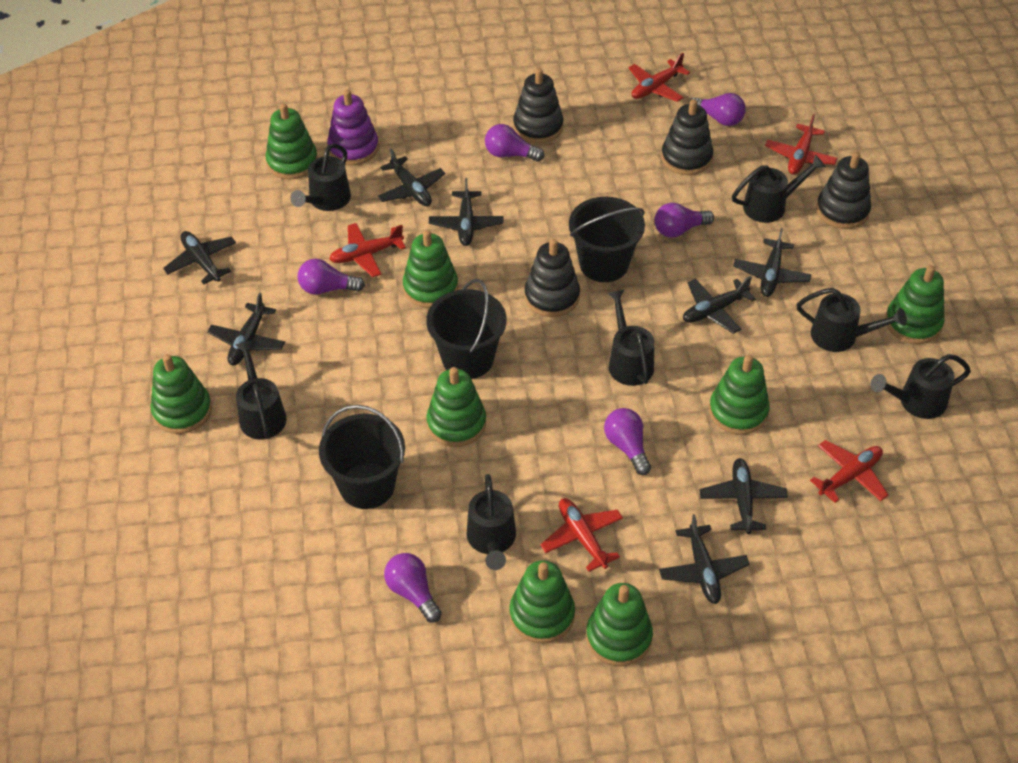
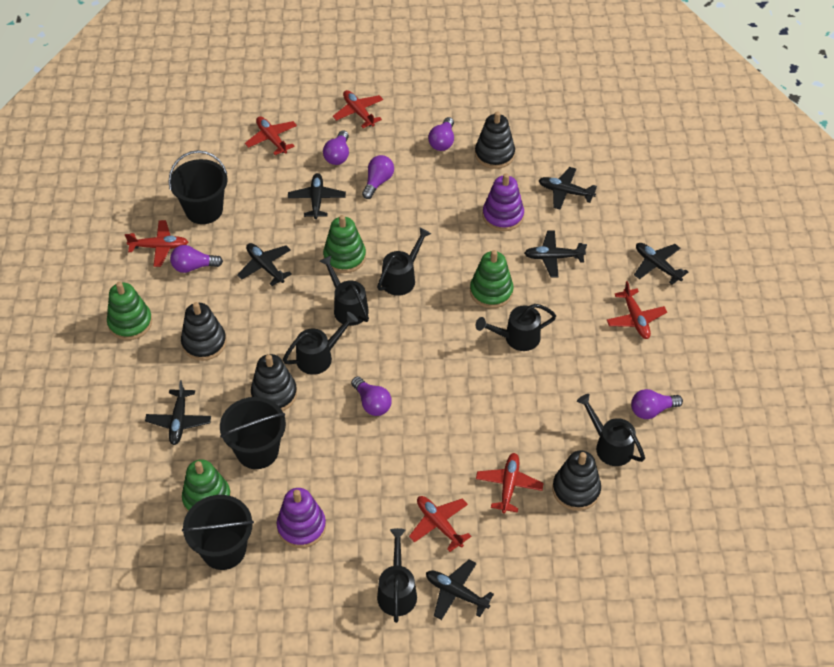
black plane: 8 -> 7
black watering can: 7 -> 6
green stacking toy: 8 -> 4
purple stacking toy: 1 -> 2
red plane: 5 -> 6

